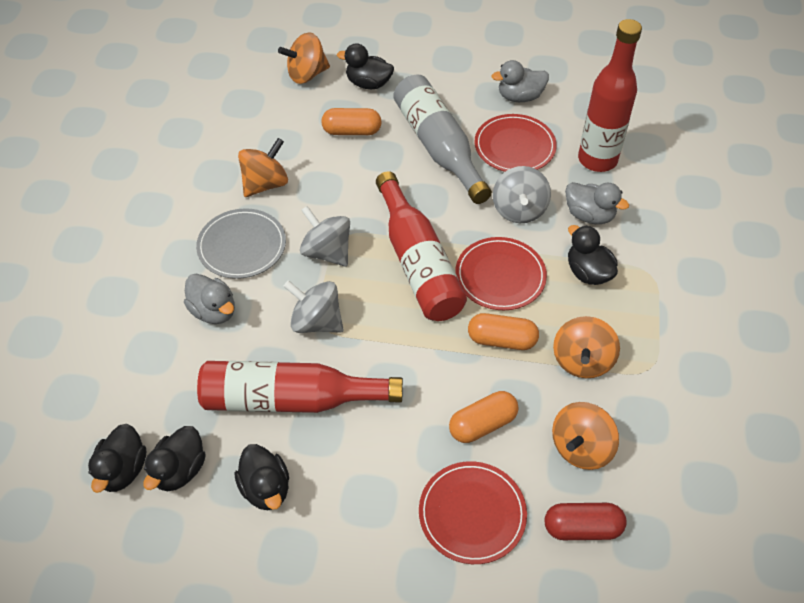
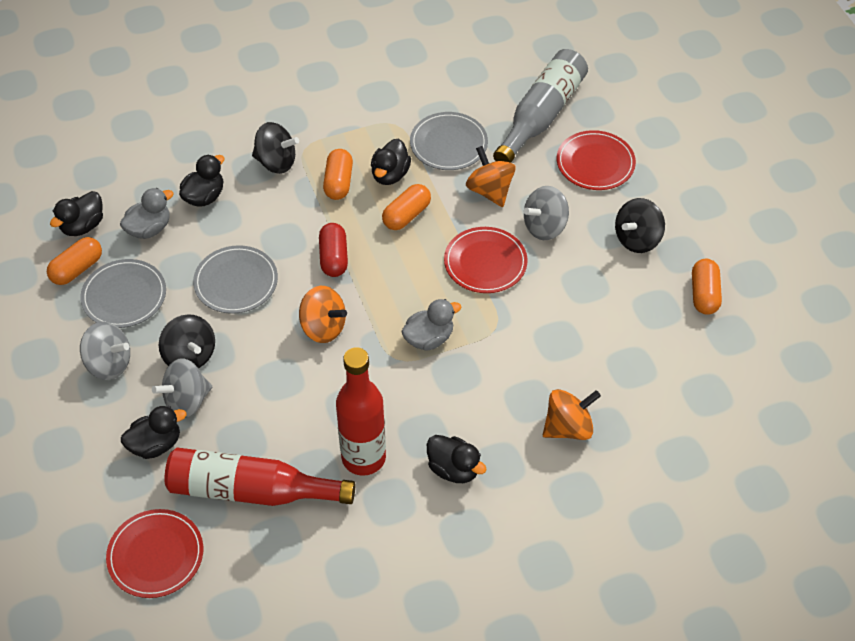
black spinning top: 0 -> 3
grey duck: 3 -> 2
grey plate: 1 -> 3
orange capsule: 3 -> 4
orange spinning top: 4 -> 3
red bottle: 3 -> 2

